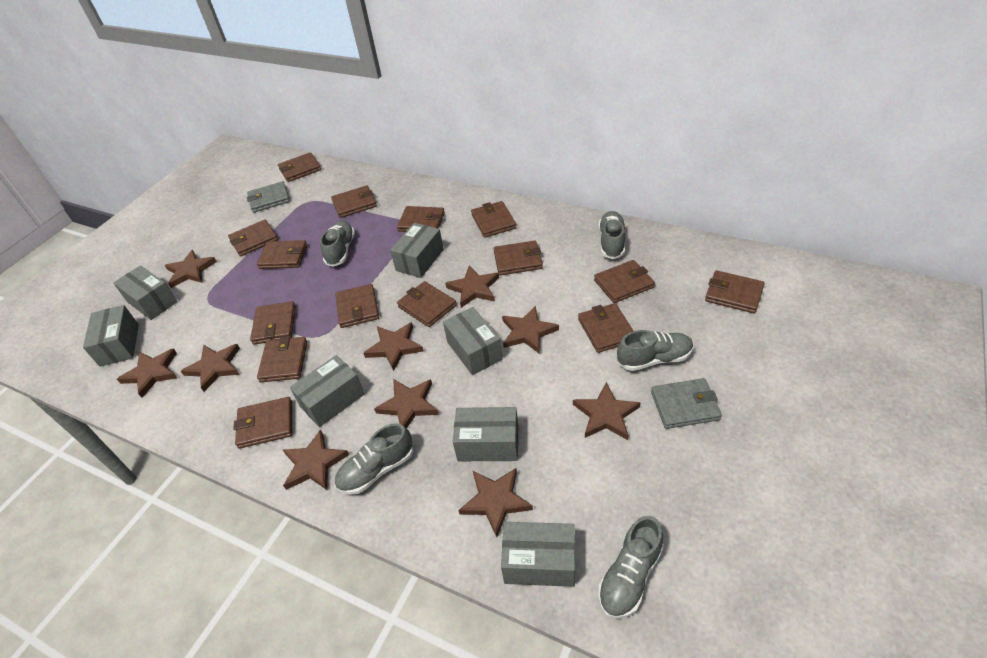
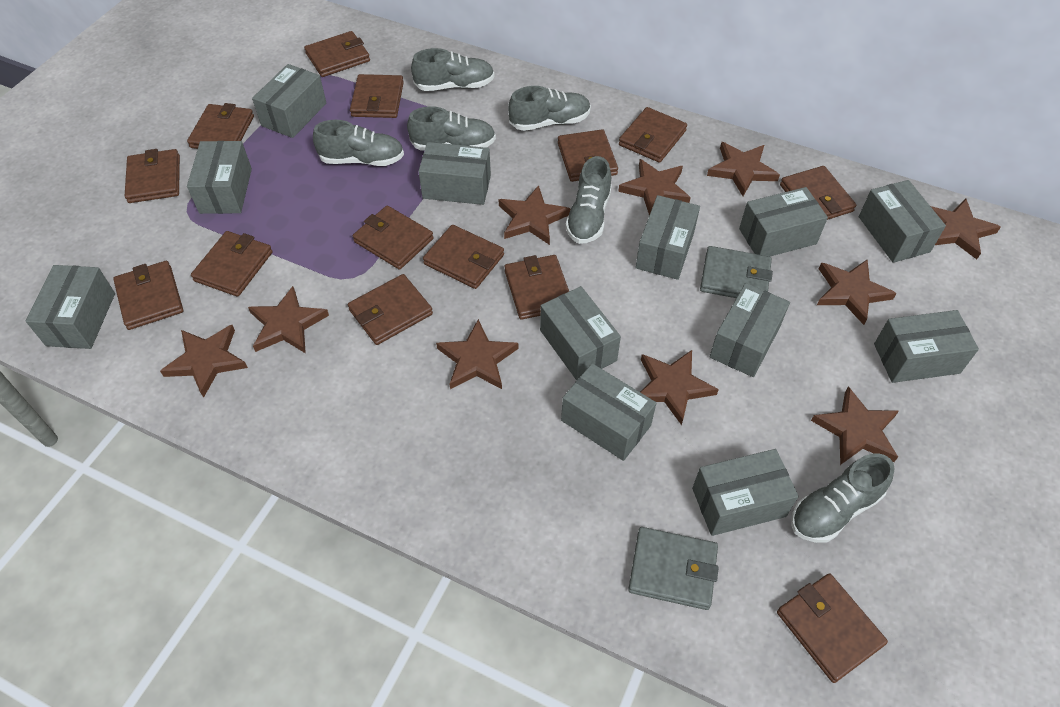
brown wallet: 15 -> 14
grey box: 7 -> 12
grey shoe: 5 -> 6

